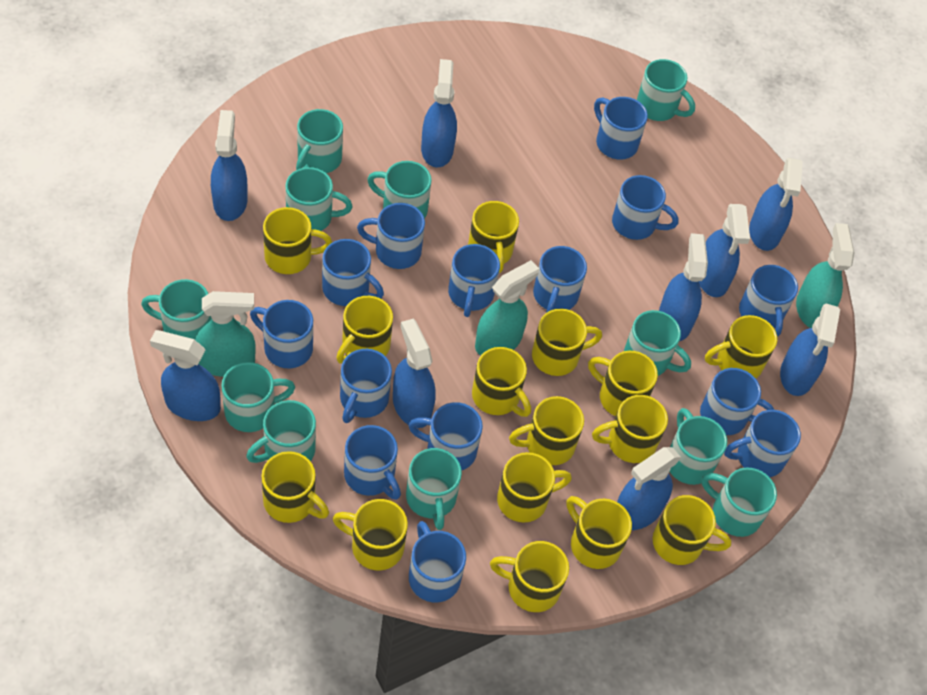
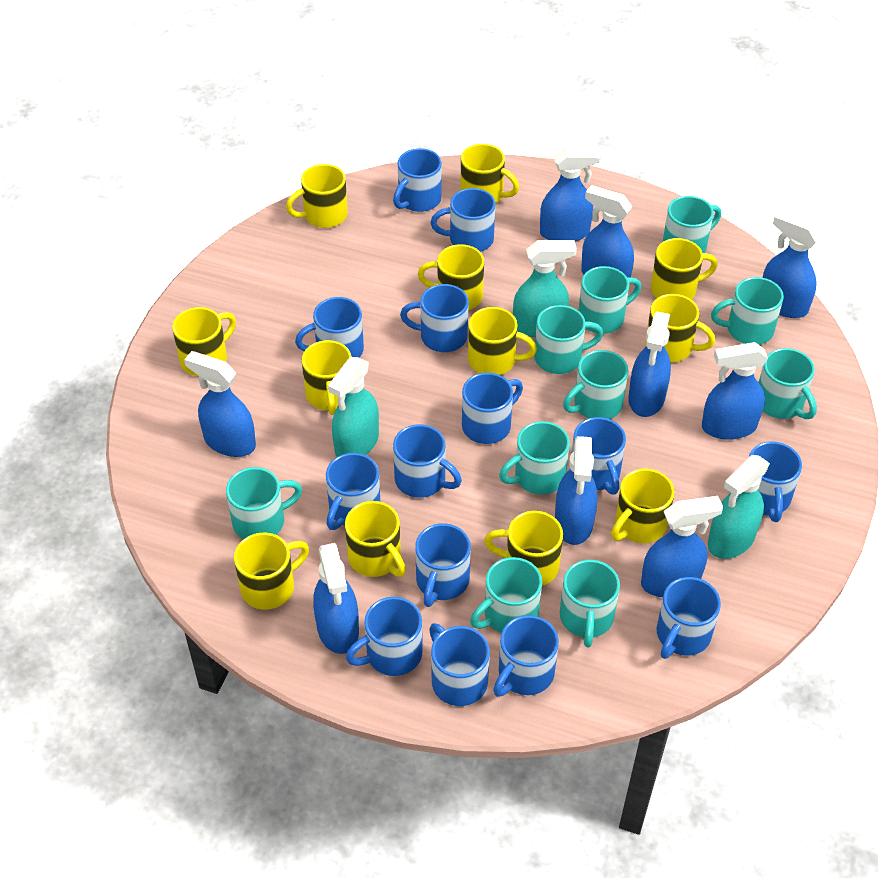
turquoise mug: 11 -> 10
yellow mug: 15 -> 12

